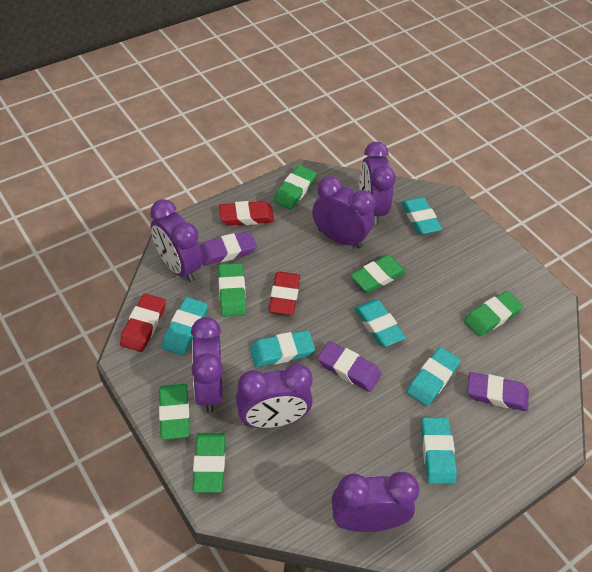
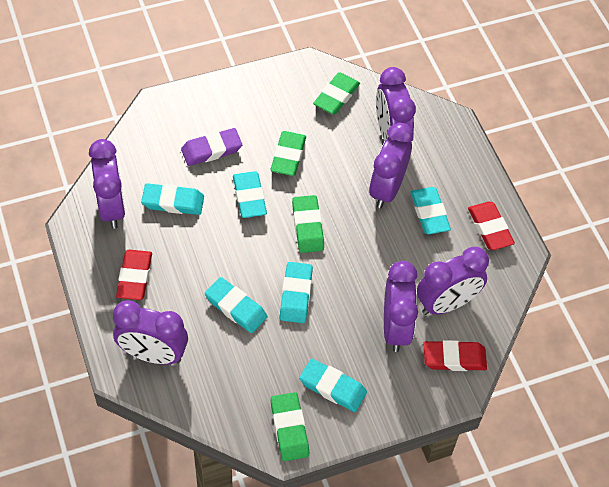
green eraser: 6 -> 4
purple eraser: 3 -> 1

